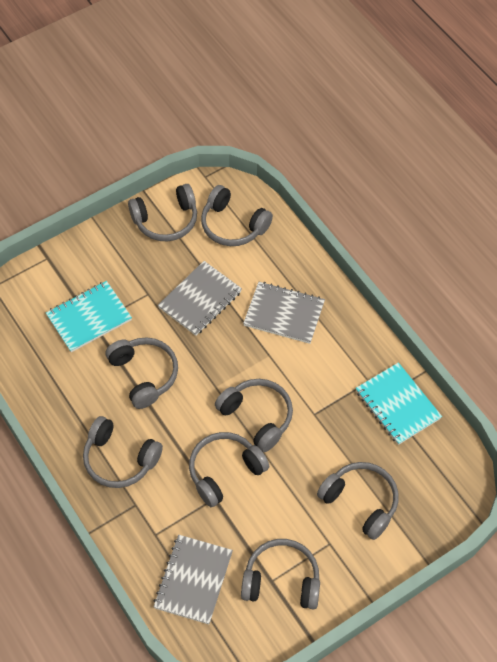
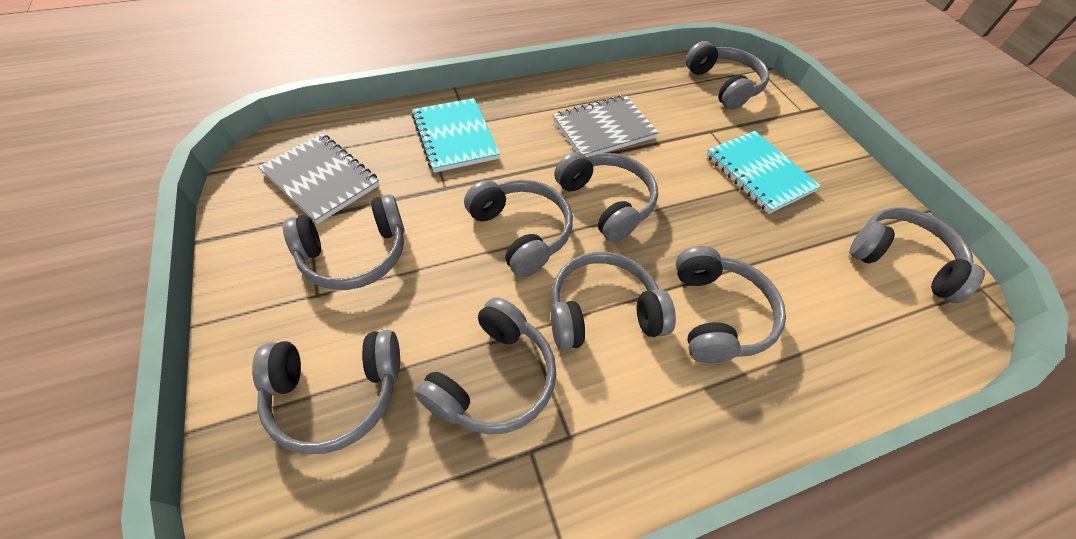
grey headphones: 8 -> 9
grey notebook: 3 -> 2

